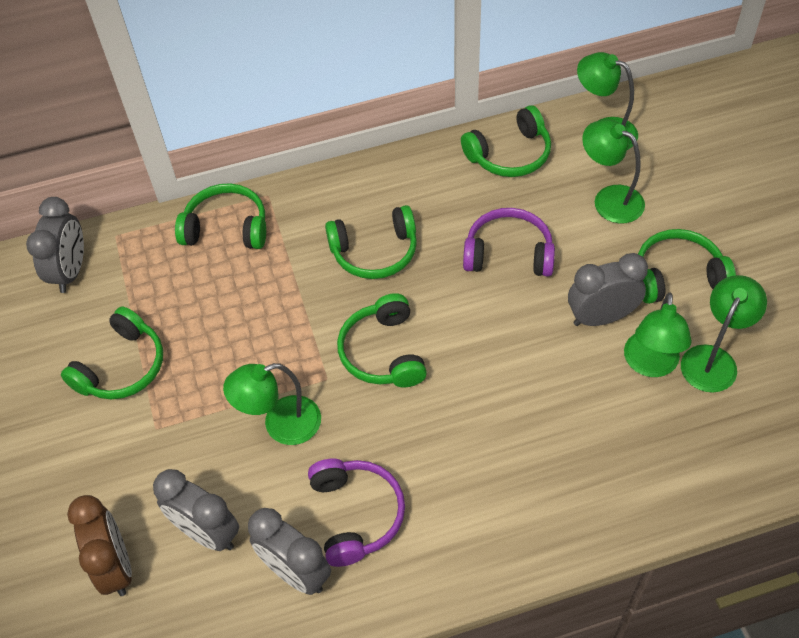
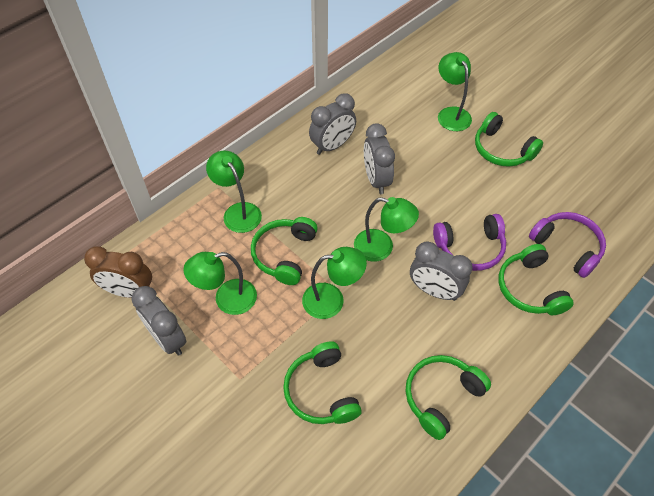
green headphones: 6 -> 5

